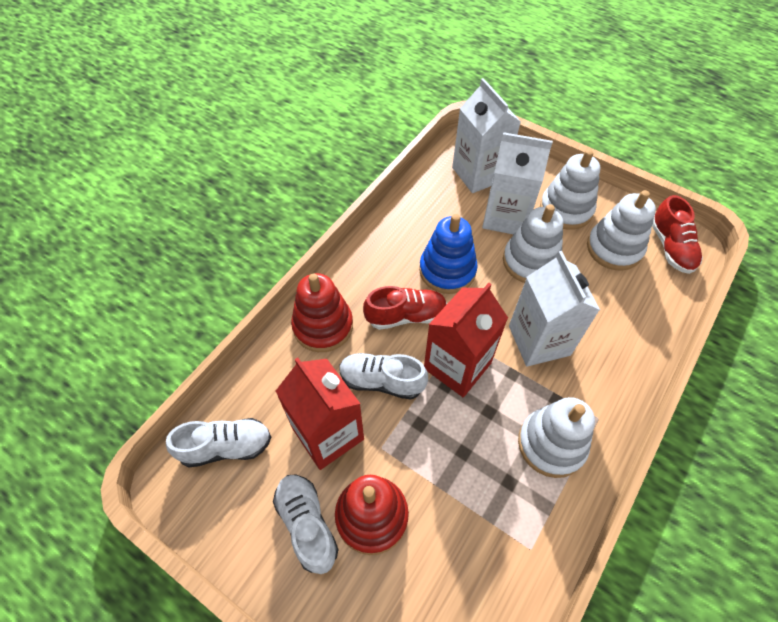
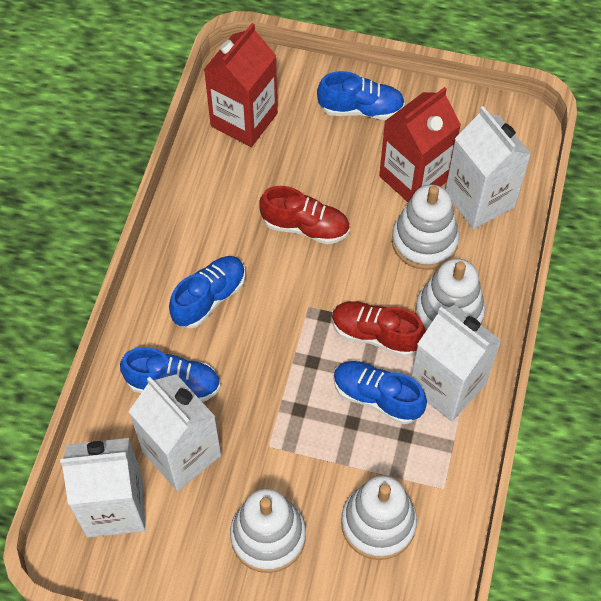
blue shoe: 0 -> 4
blue stacking toy: 1 -> 0
red stacking toy: 2 -> 0
white carton: 3 -> 4
white shoe: 3 -> 0

